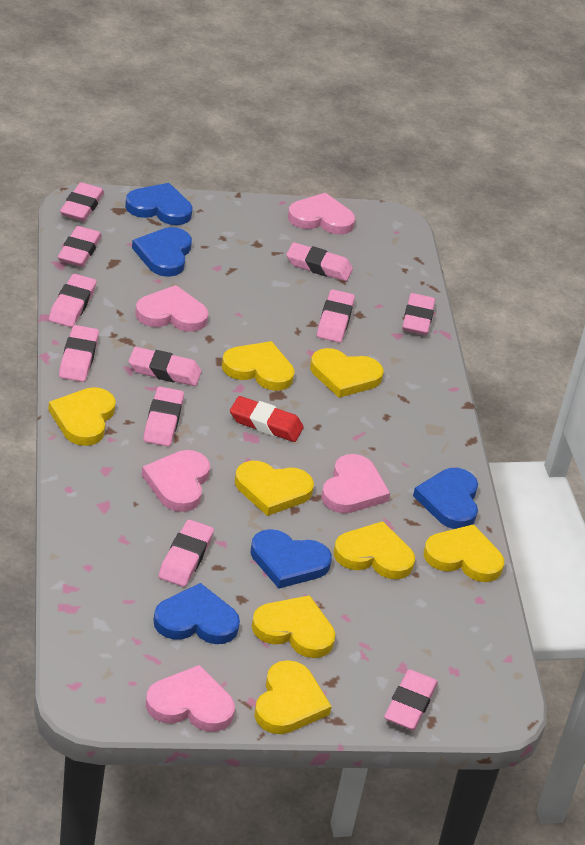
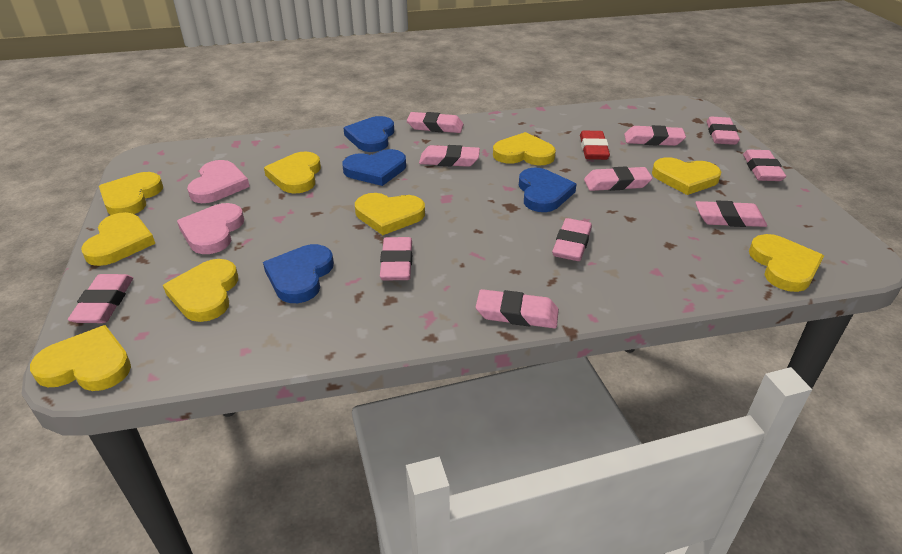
blue heart: 5 -> 4
pink heart: 5 -> 2
yellow heart: 8 -> 9

